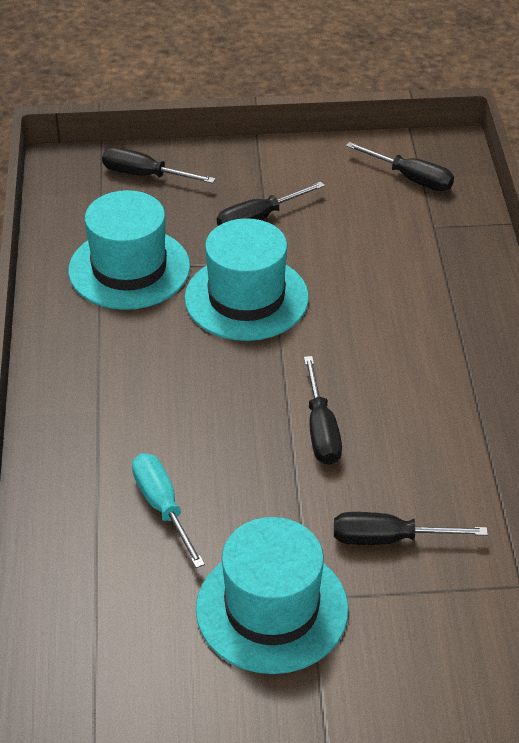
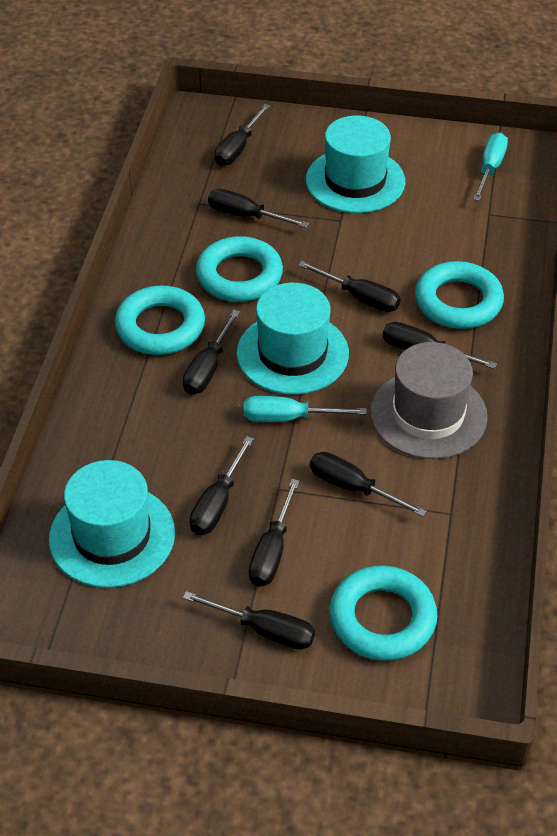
black screwdriver: 5 -> 9
grey hat: 0 -> 1
turquoise ring: 0 -> 4
turquoise screwdriver: 1 -> 2

